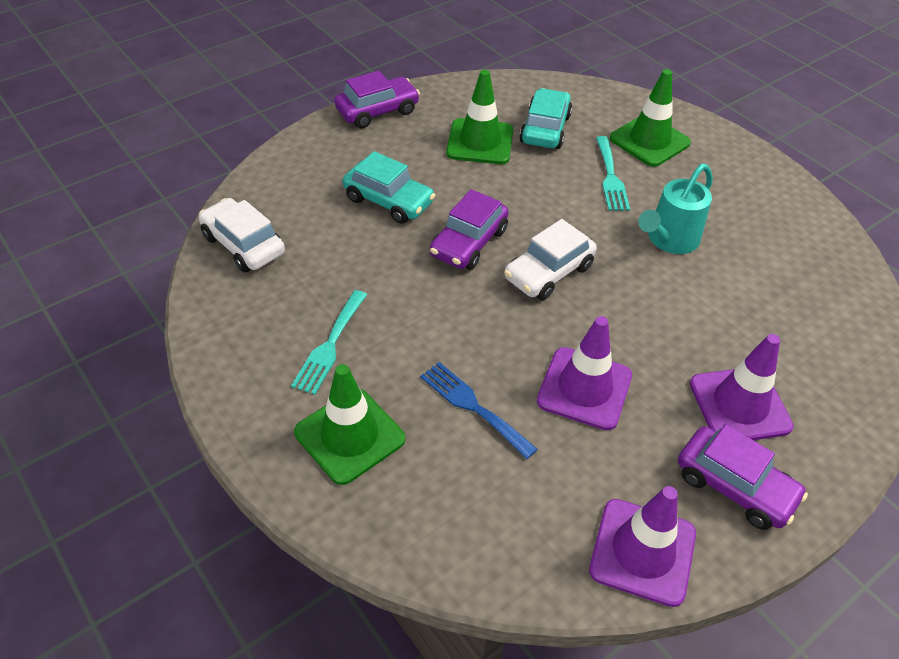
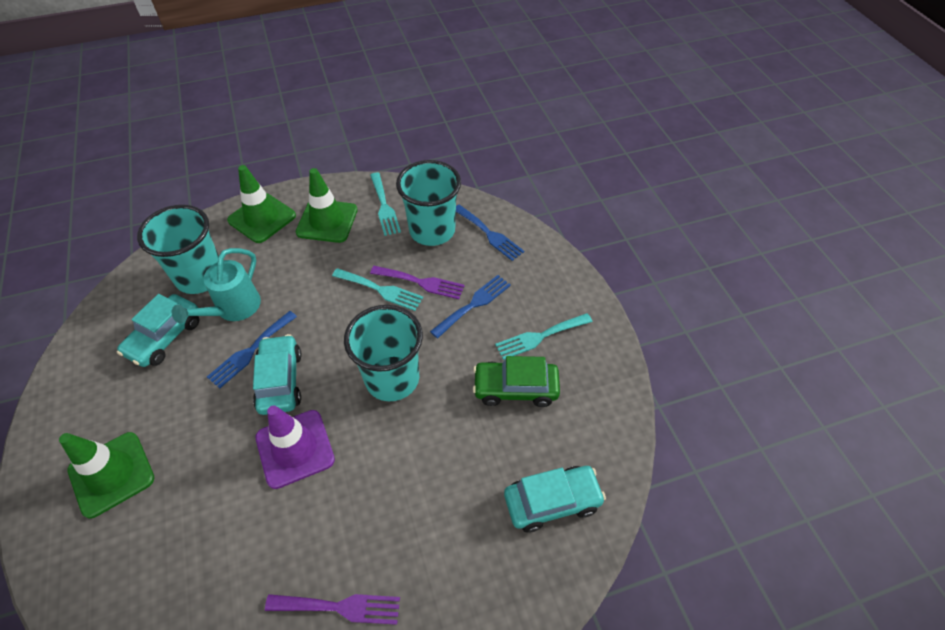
blue fork: 1 -> 3
green car: 0 -> 1
purple car: 3 -> 0
purple fork: 0 -> 2
purple traffic cone: 3 -> 1
turquoise car: 2 -> 3
turquoise cup: 0 -> 3
turquoise fork: 2 -> 3
white car: 2 -> 0

